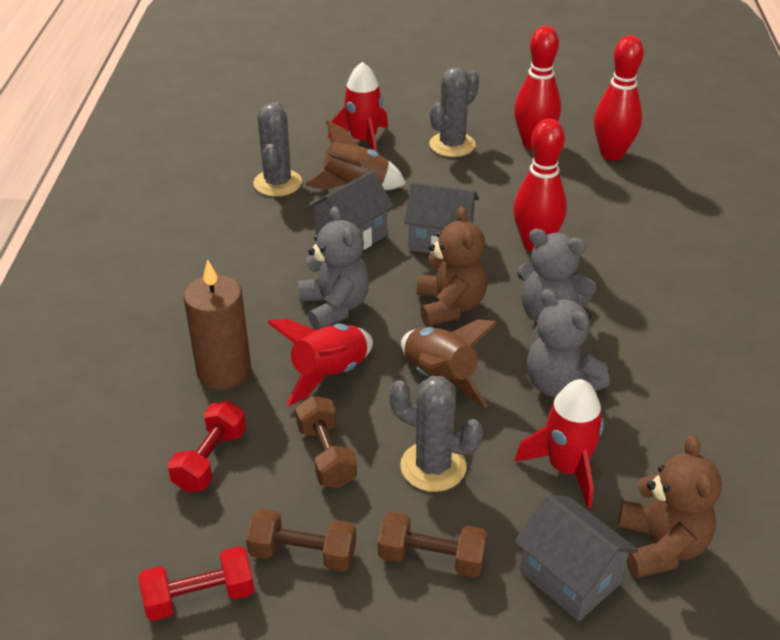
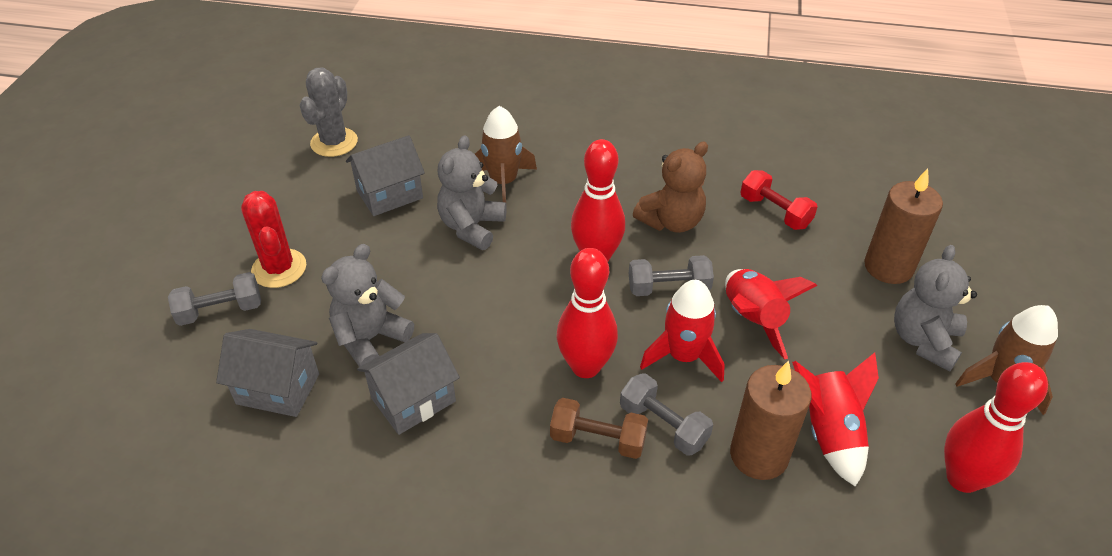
brown candle: 1 -> 2
brown dumbbell: 3 -> 1
brown teddy bear: 2 -> 1
grey cactus: 3 -> 1
grey dumbbell: 0 -> 3
red cactus: 0 -> 1
red dumbbell: 2 -> 1

